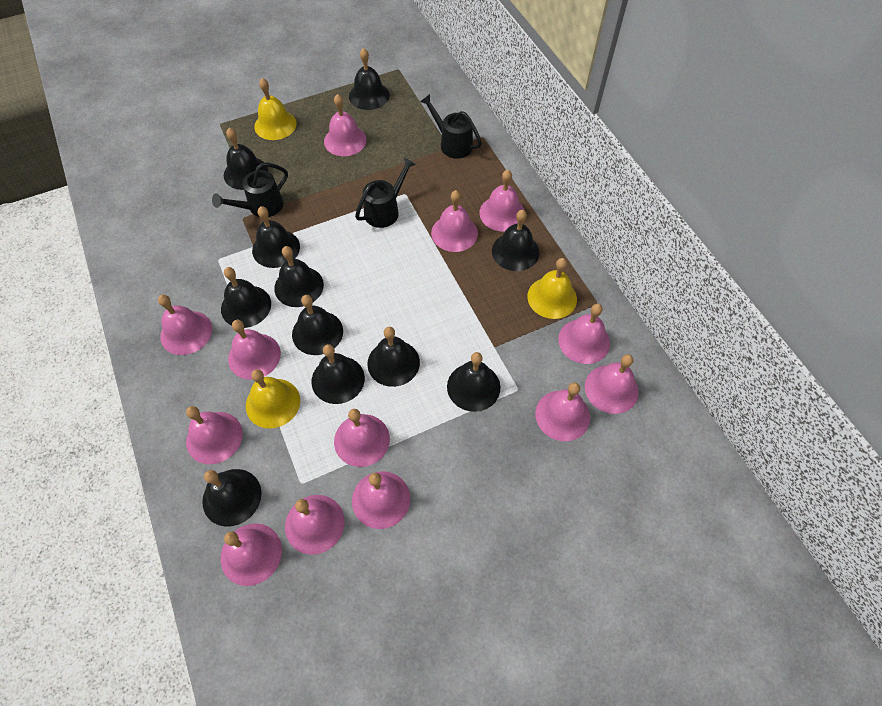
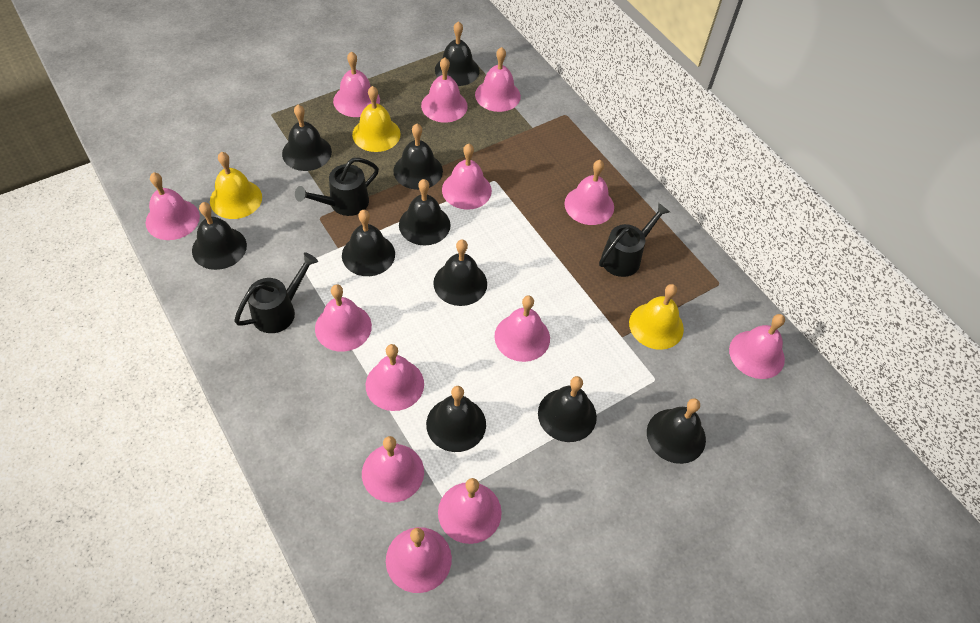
black bell: 11 -> 10

